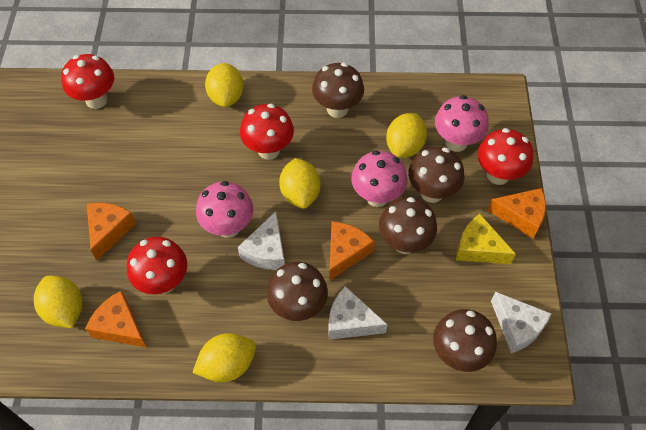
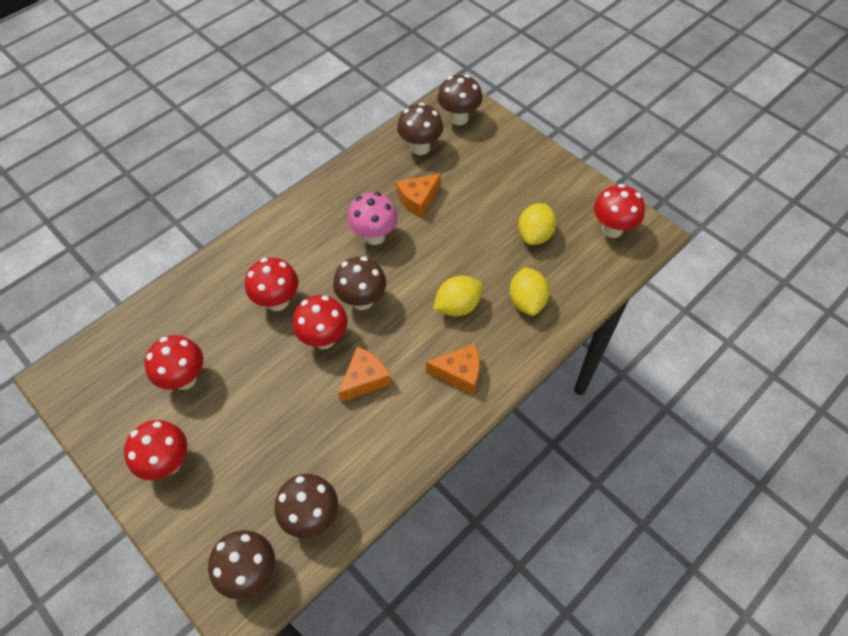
orange cheese: 4 -> 3
pink mushroom: 3 -> 1
red mushroom: 4 -> 5
white cheese: 3 -> 0
yellow cheese: 1 -> 0
yellow lemon: 5 -> 3

